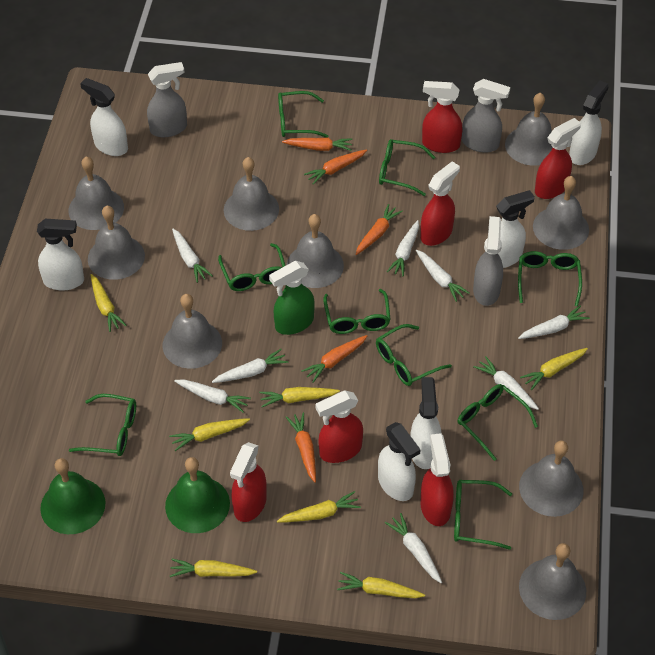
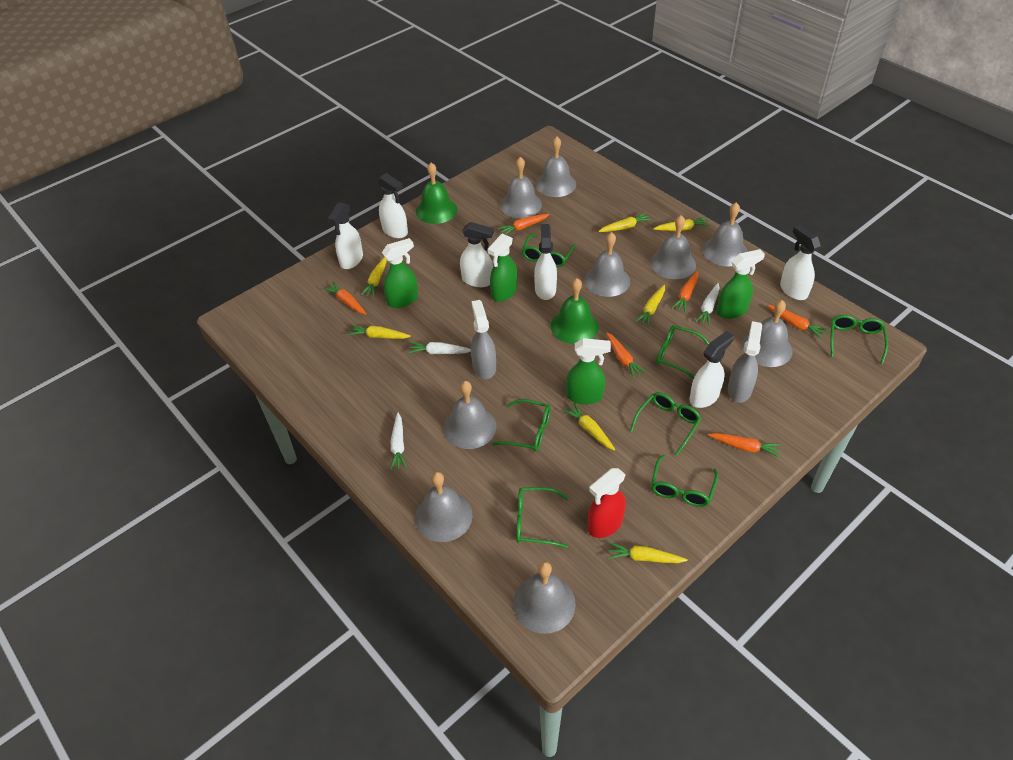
green glasses: 9 -> 7
green spray bottle: 1 -> 4
grey spray bottle: 3 -> 2
orange carrot: 5 -> 6
red spray bottle: 6 -> 1
white carrot: 8 -> 3

